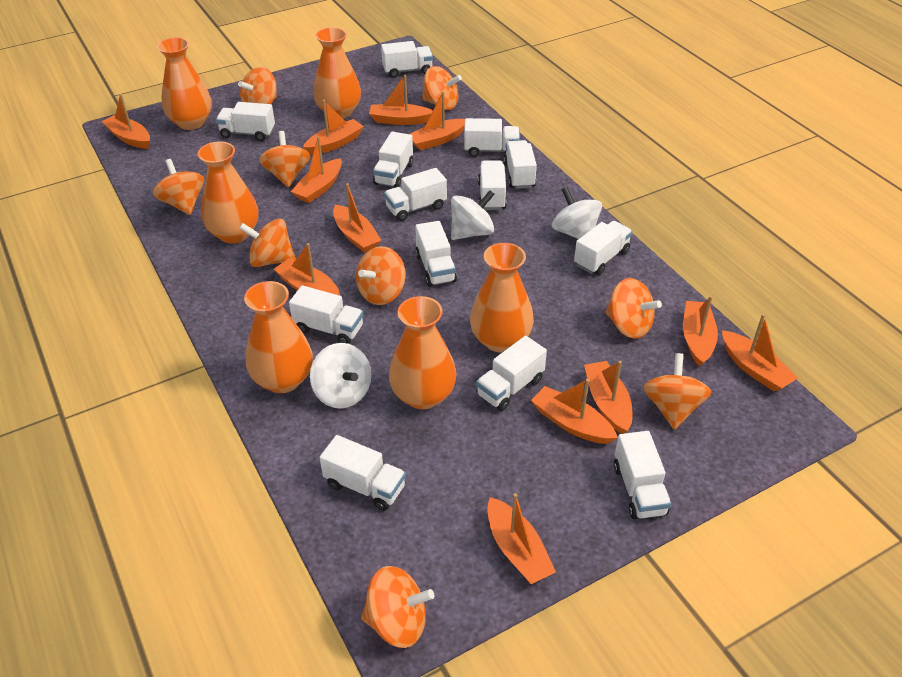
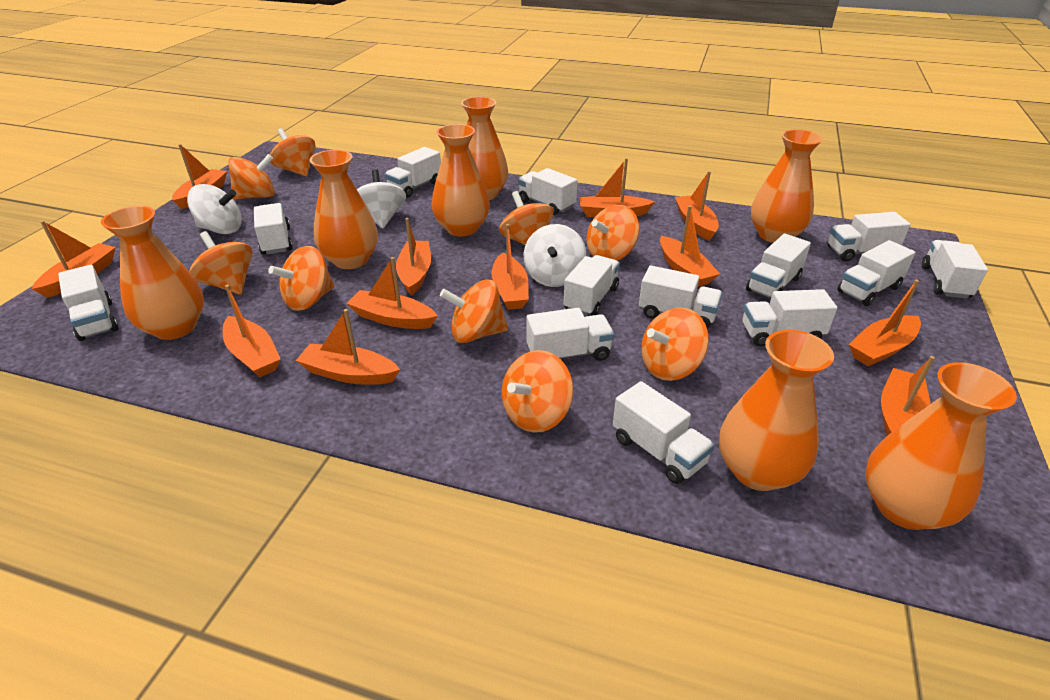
orange vase: 6 -> 7

